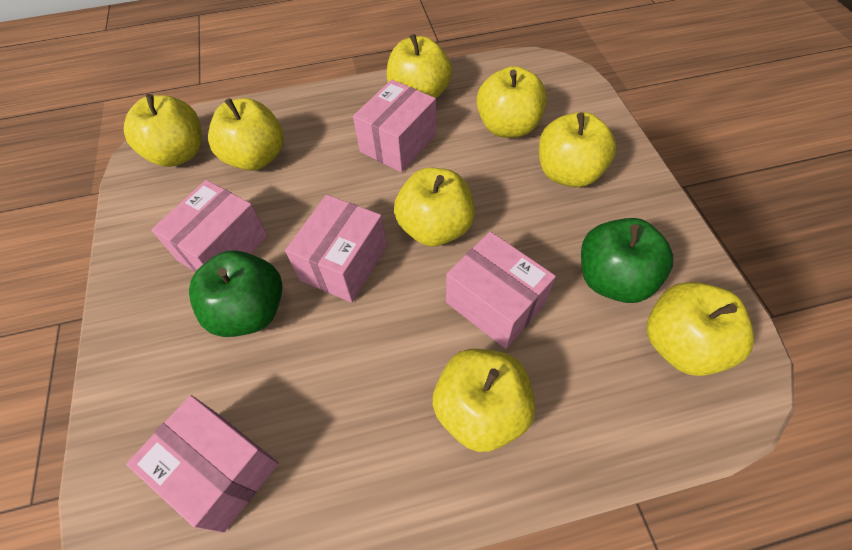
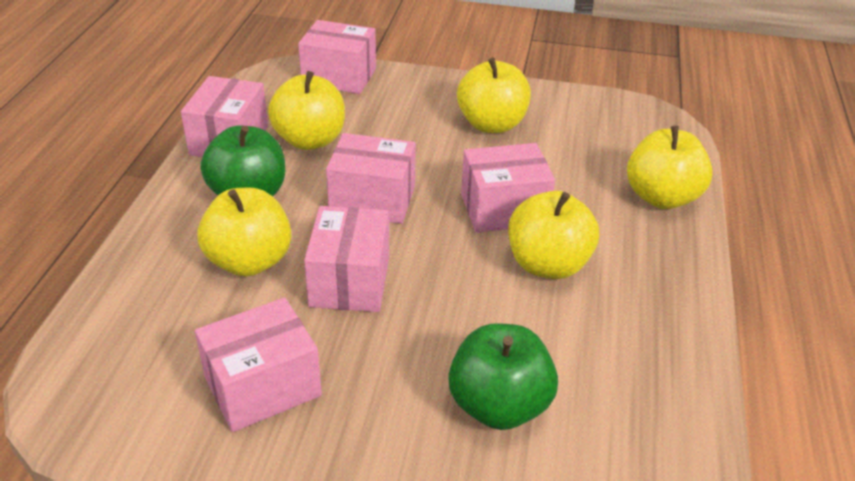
pink box: 5 -> 6
yellow apple: 8 -> 5

